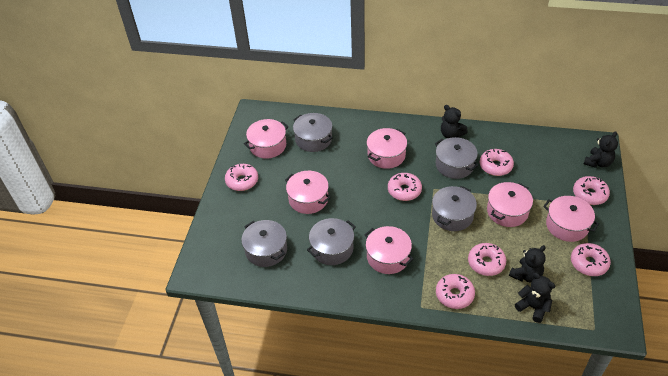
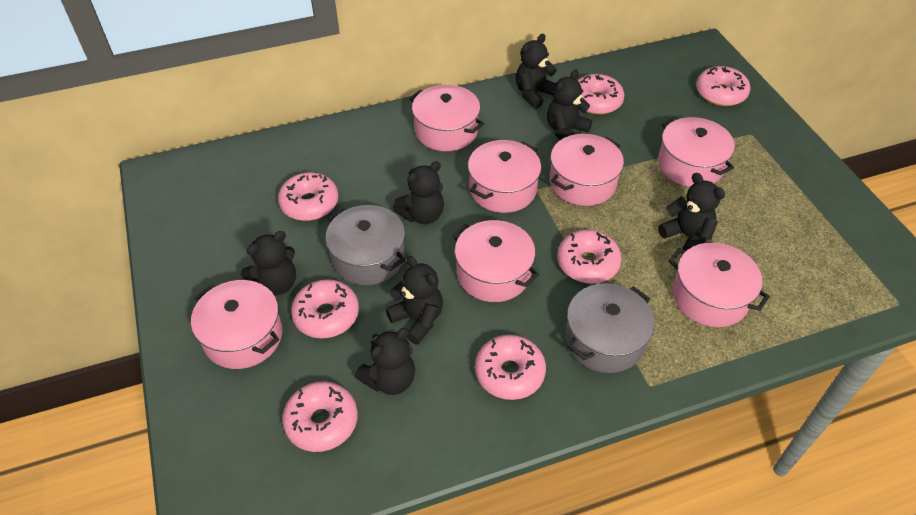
black teddy bear: 4 -> 7
grey pot: 5 -> 2
pink pot: 6 -> 7

